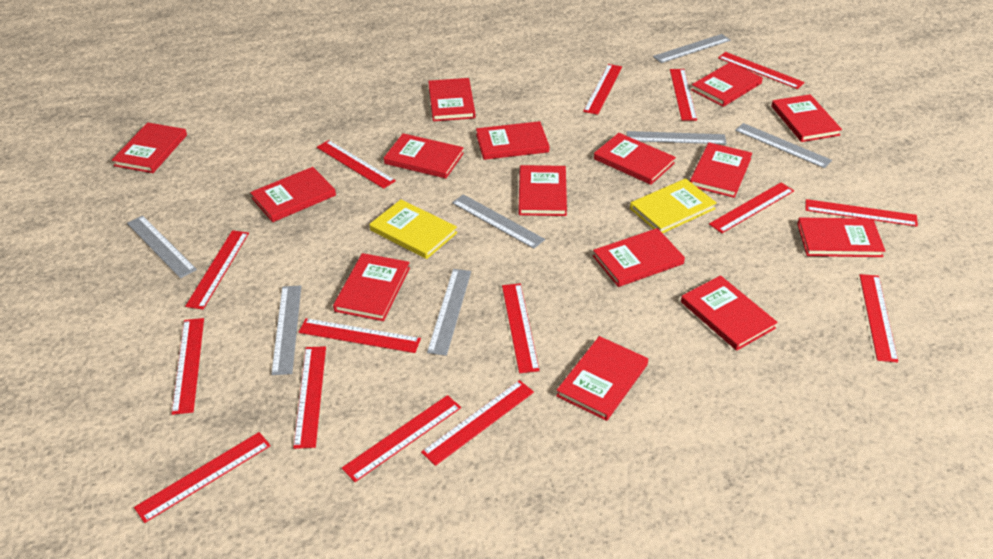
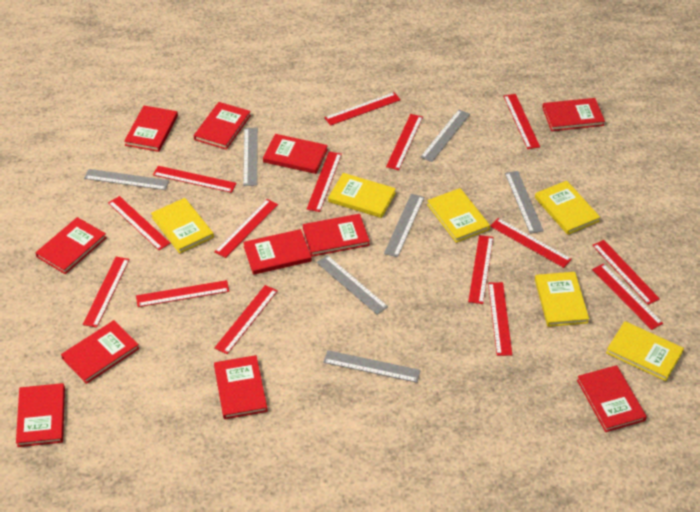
red book: 15 -> 11
yellow book: 2 -> 6

